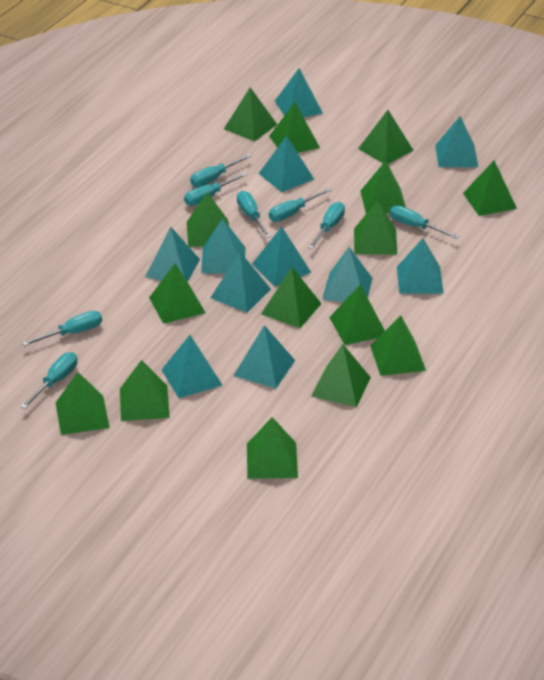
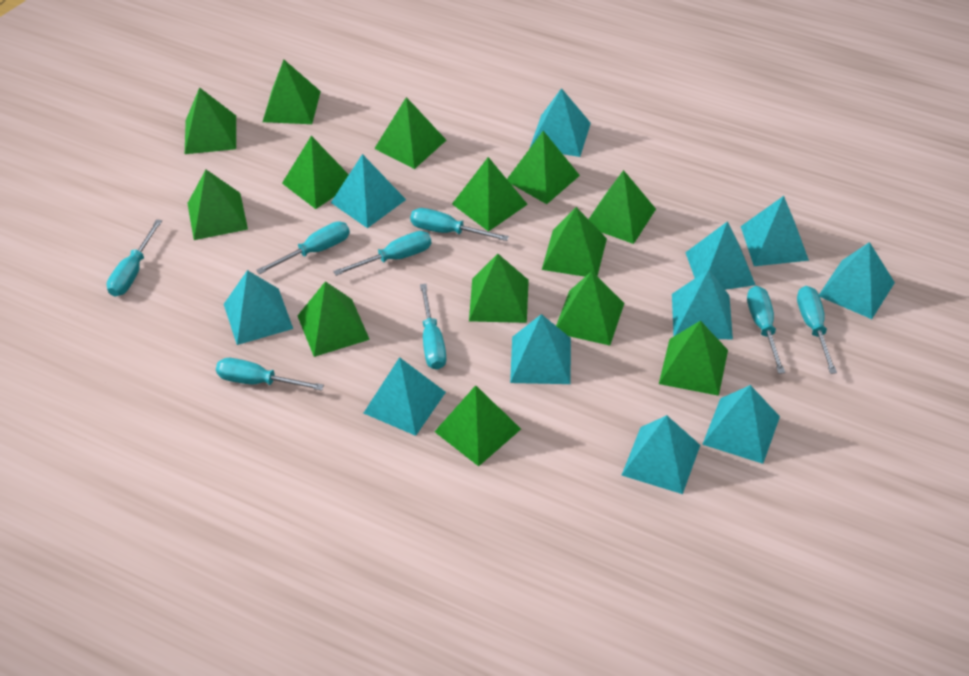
green pyramid: 15 -> 14

